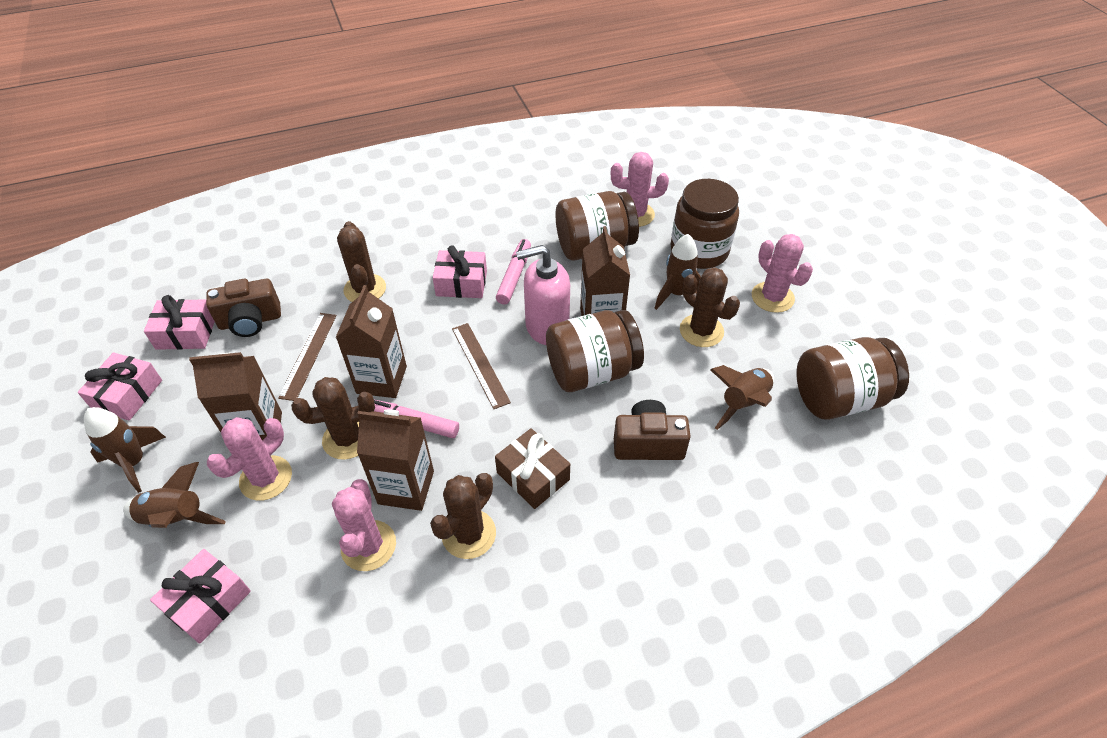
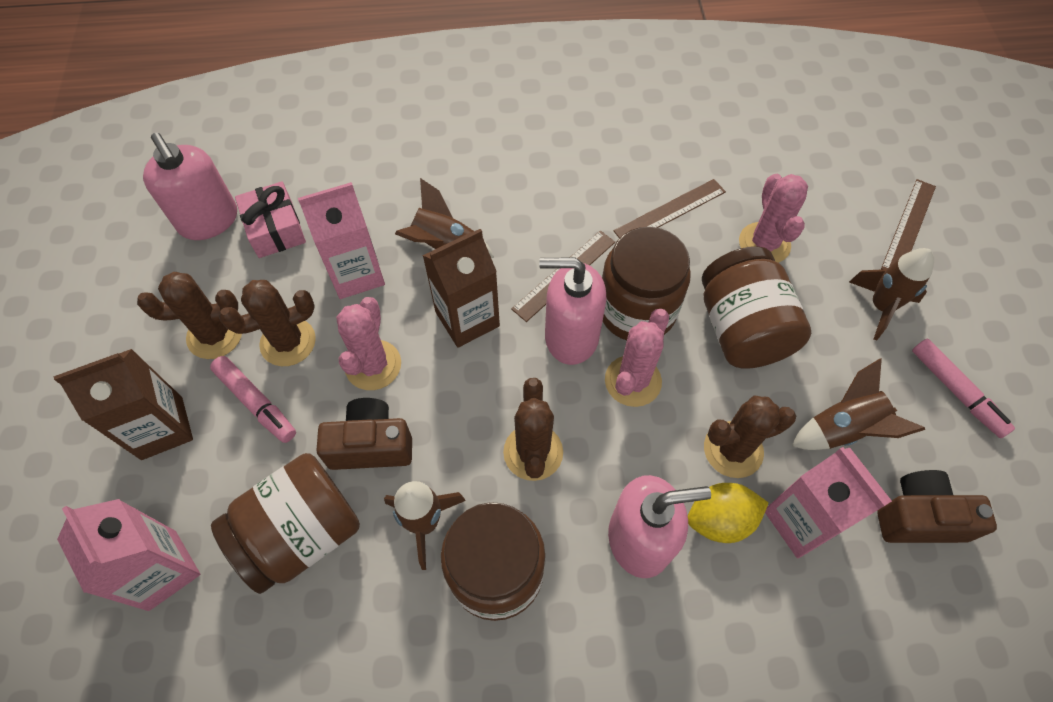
brown carton: 4 -> 2
brown gift: 1 -> 0
brown ruler: 2 -> 3
pink cactus: 4 -> 3
pink carton: 0 -> 3
pink gift: 4 -> 1
pink soap dispenser: 1 -> 3
yellow lemon: 0 -> 1

